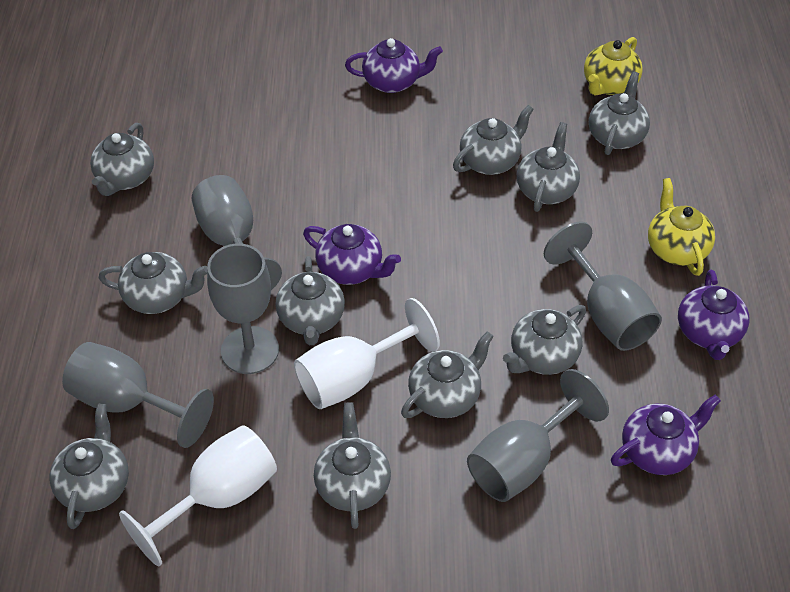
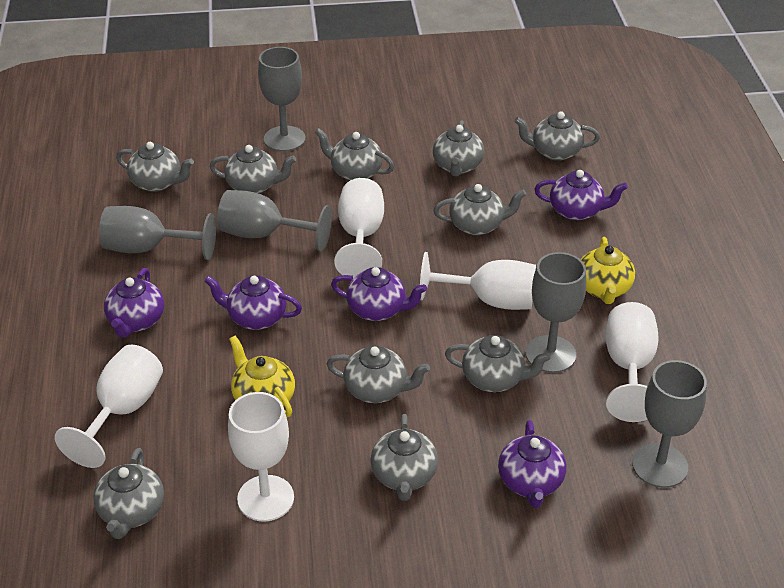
purple teapot: 4 -> 5
white goblet: 2 -> 5

